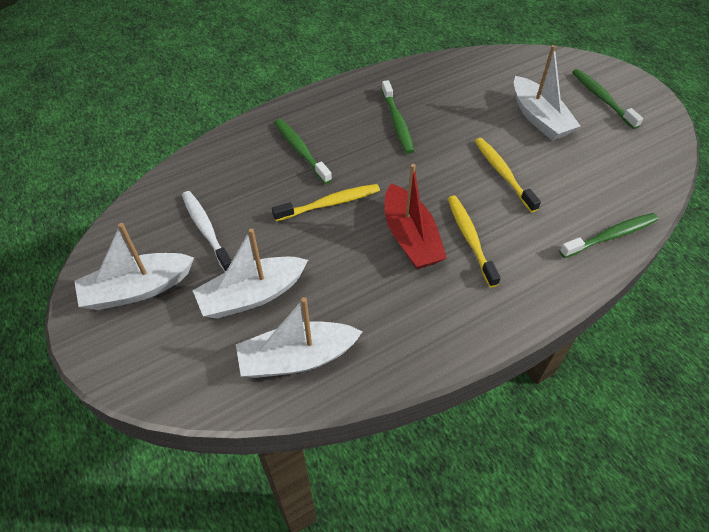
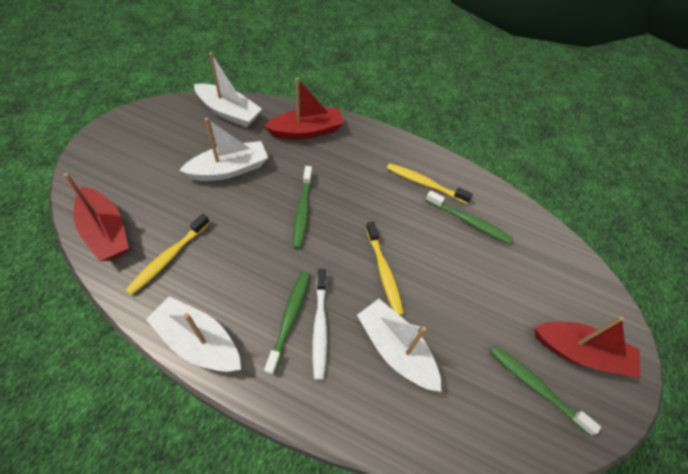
red boat: 1 -> 3

